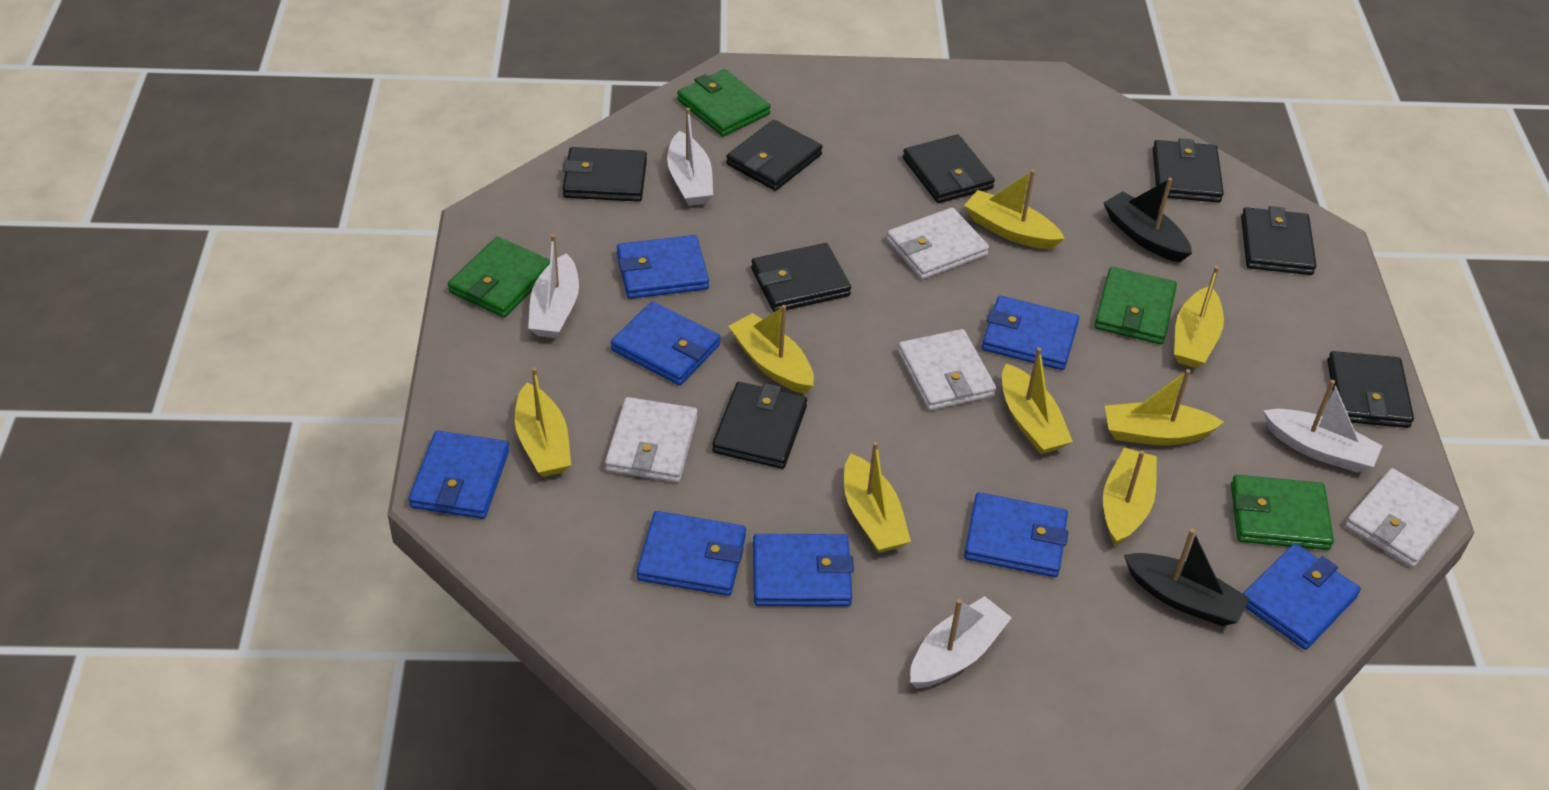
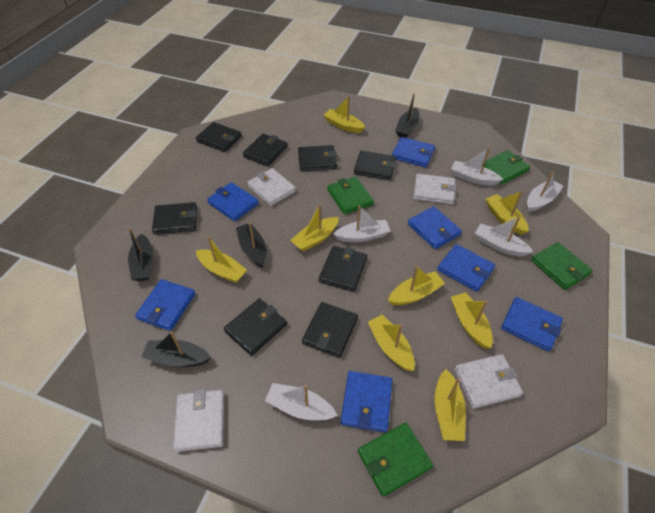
black boat: 2 -> 4
blue wallet: 8 -> 7
white boat: 4 -> 5

